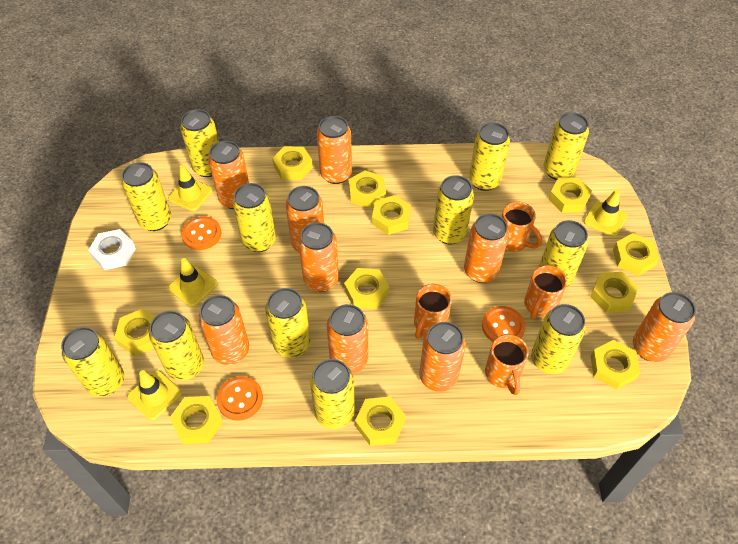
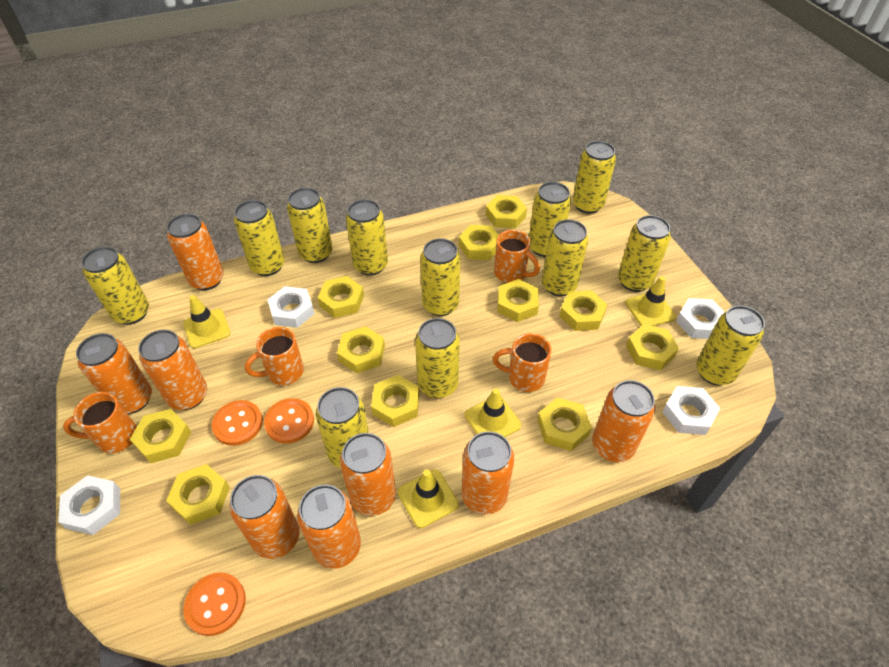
orange can: 9 -> 8
white nut: 1 -> 4

